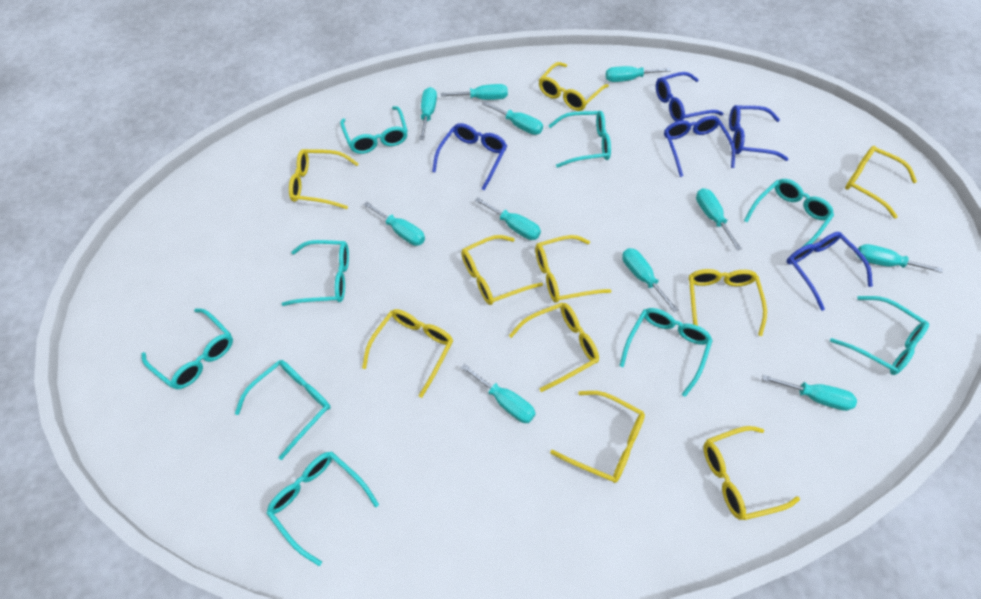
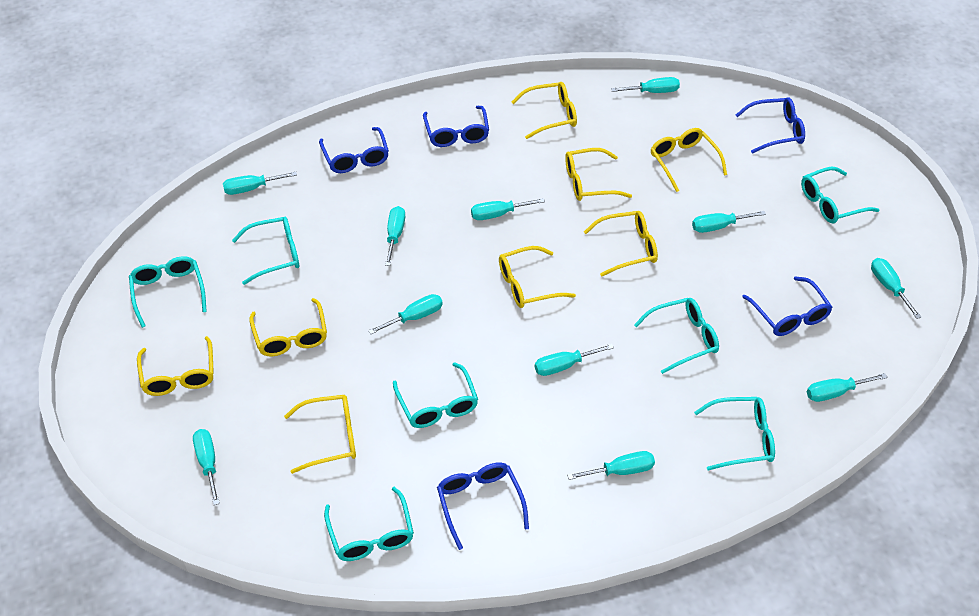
turquoise glasses: 9 -> 7
yellow glasses: 10 -> 8

